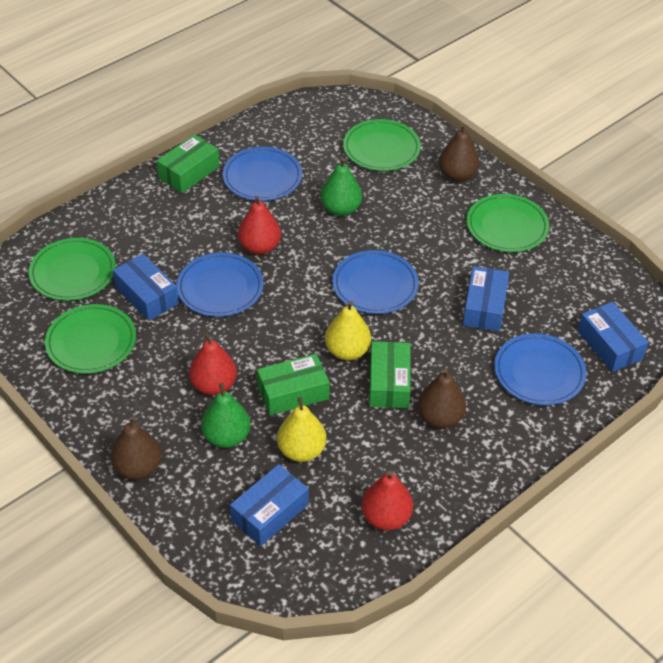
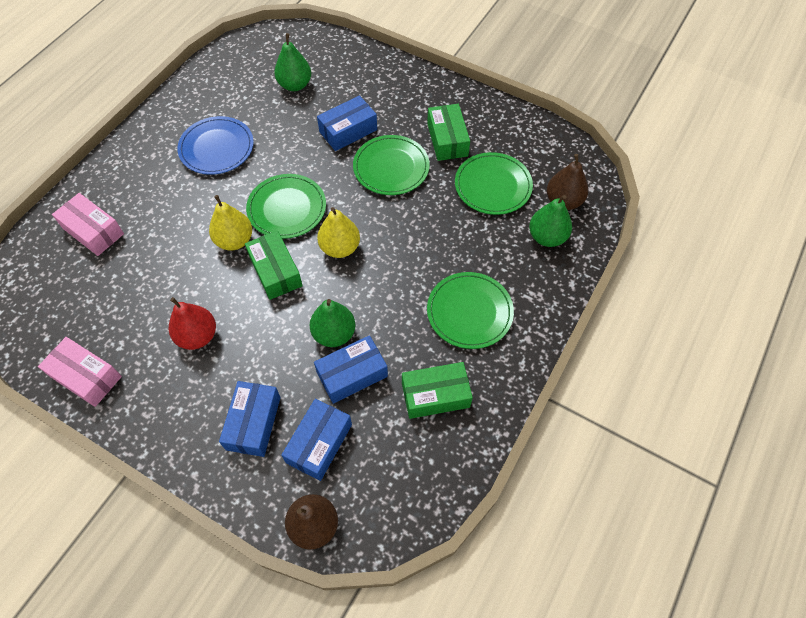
blue plate: 4 -> 1
brown pear: 3 -> 2
green pear: 2 -> 3
pink box: 0 -> 2
red pear: 3 -> 1

